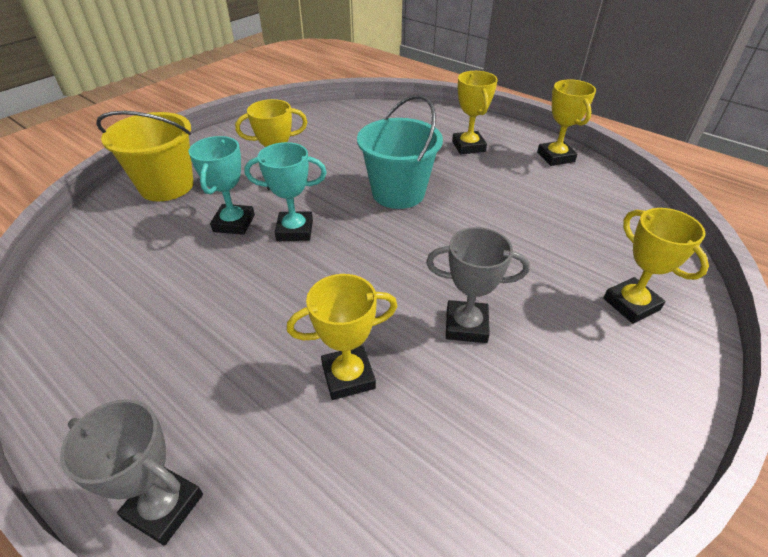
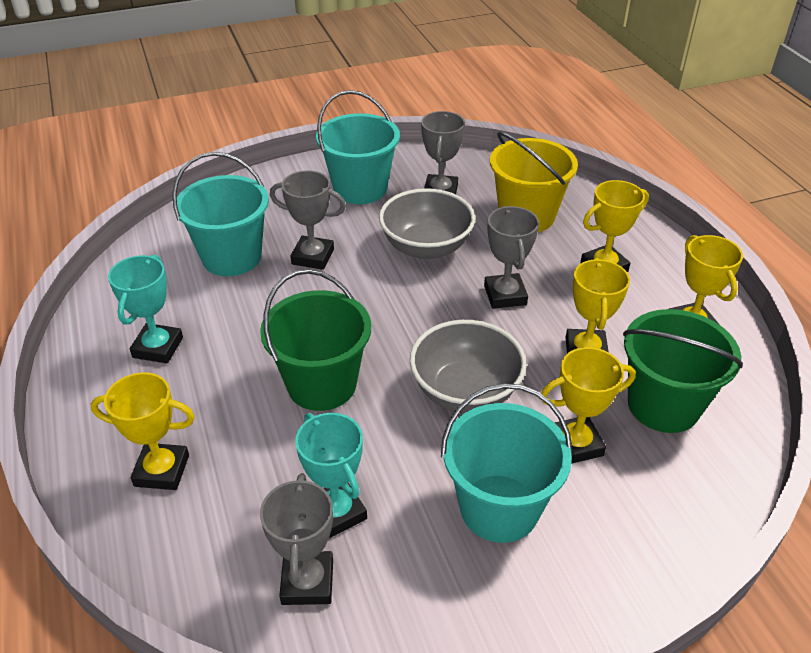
green bucket: 0 -> 2
grey bowl: 0 -> 2
grey trophy: 2 -> 4
turquoise bucket: 1 -> 3

